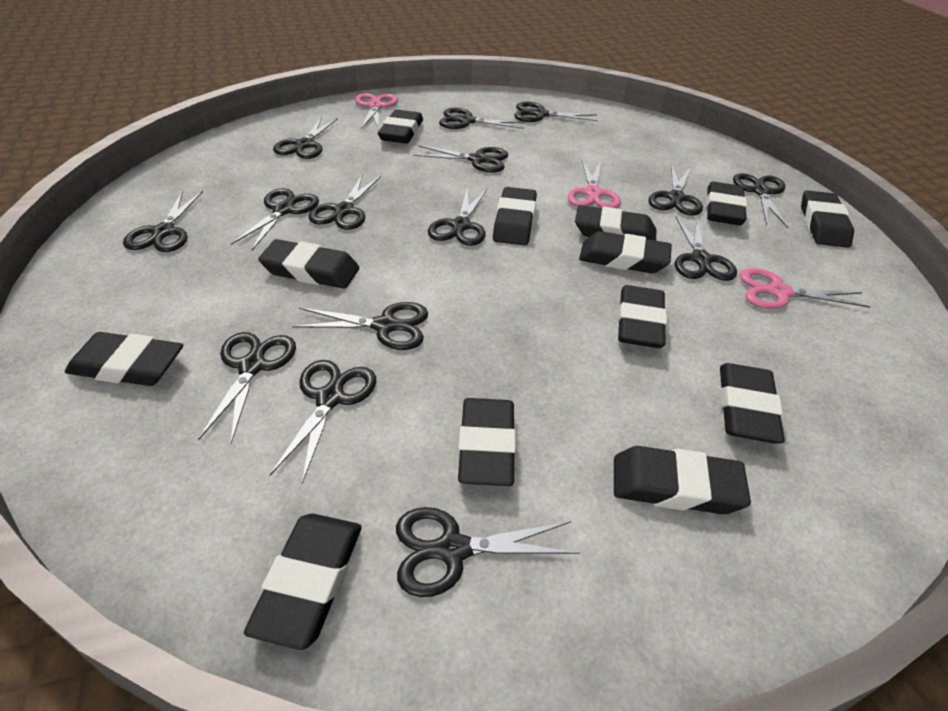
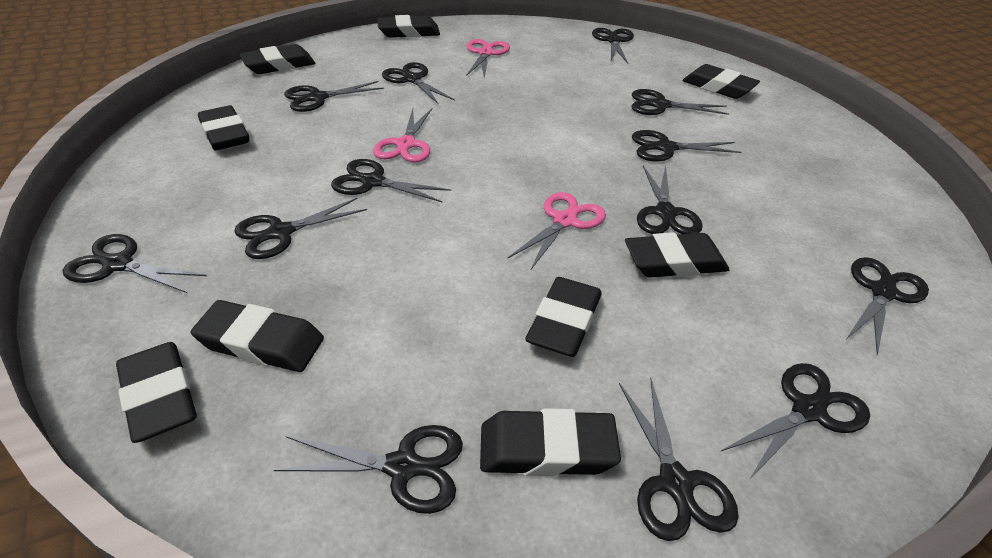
black eraser: 13 -> 9
black scissors: 15 -> 13

